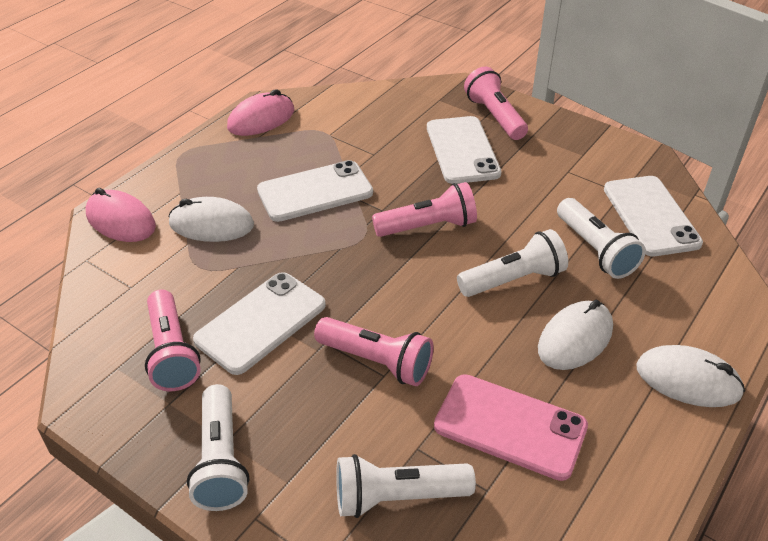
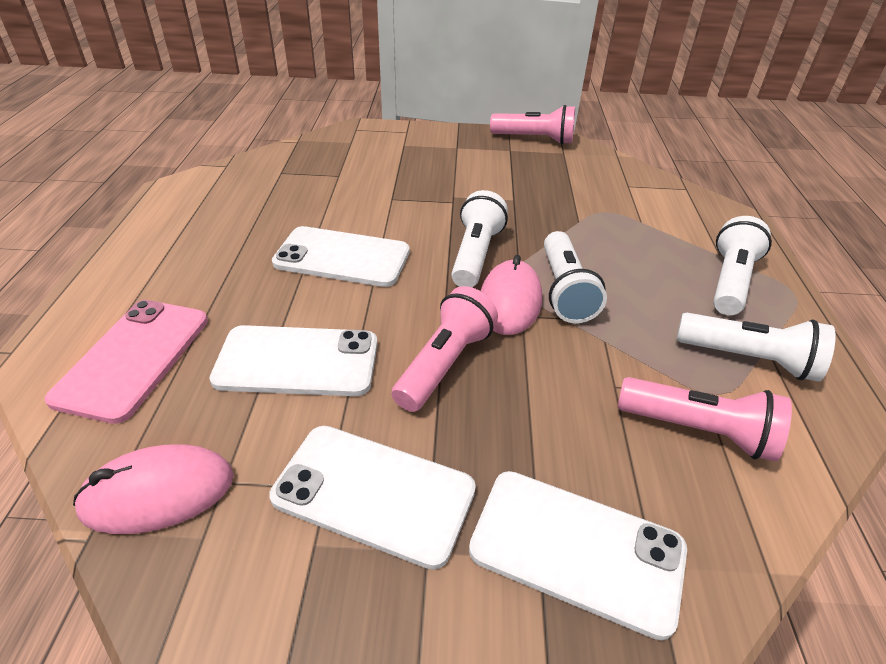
pink flashlight: 4 -> 3
white mouse: 3 -> 0

